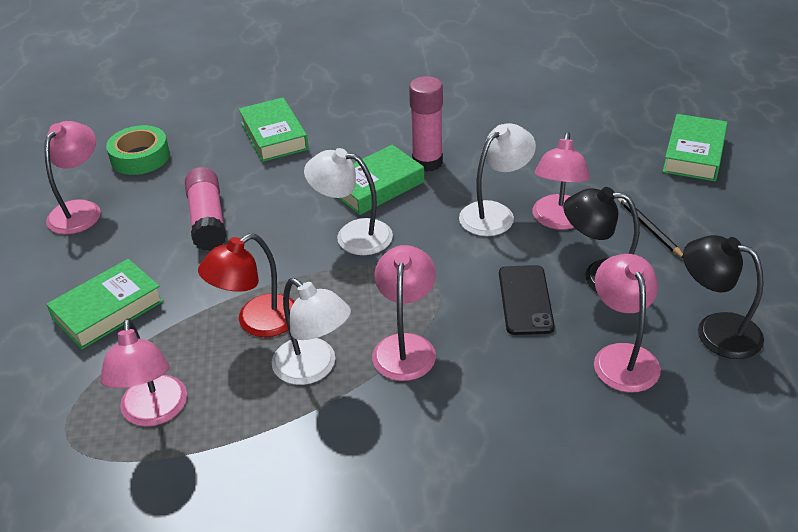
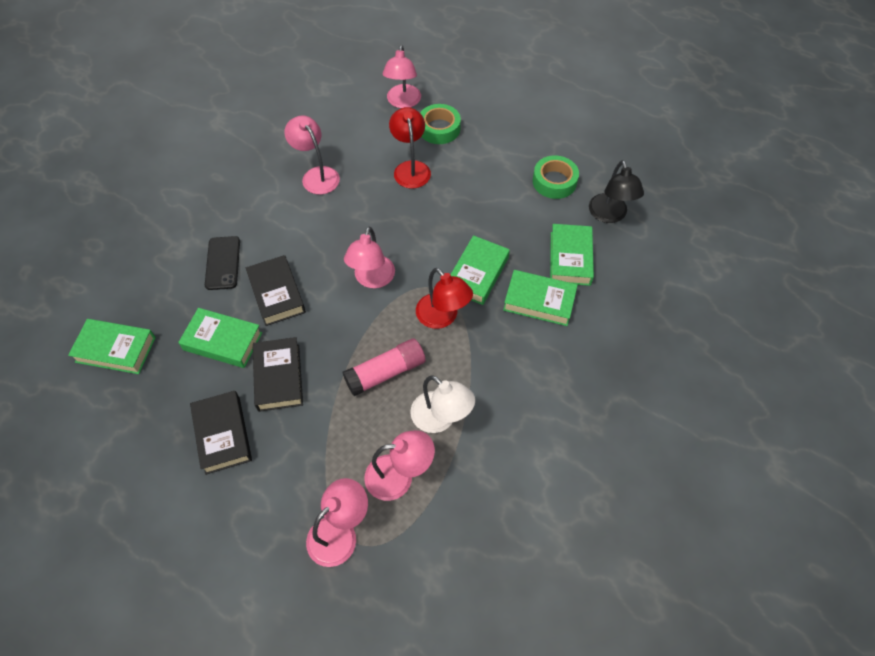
black book: 0 -> 3
black lamp: 2 -> 1
black pencil: 1 -> 0
green book: 4 -> 5
green tape: 1 -> 2
pink glue stick: 2 -> 1
red lamp: 1 -> 2
white lamp: 3 -> 1

